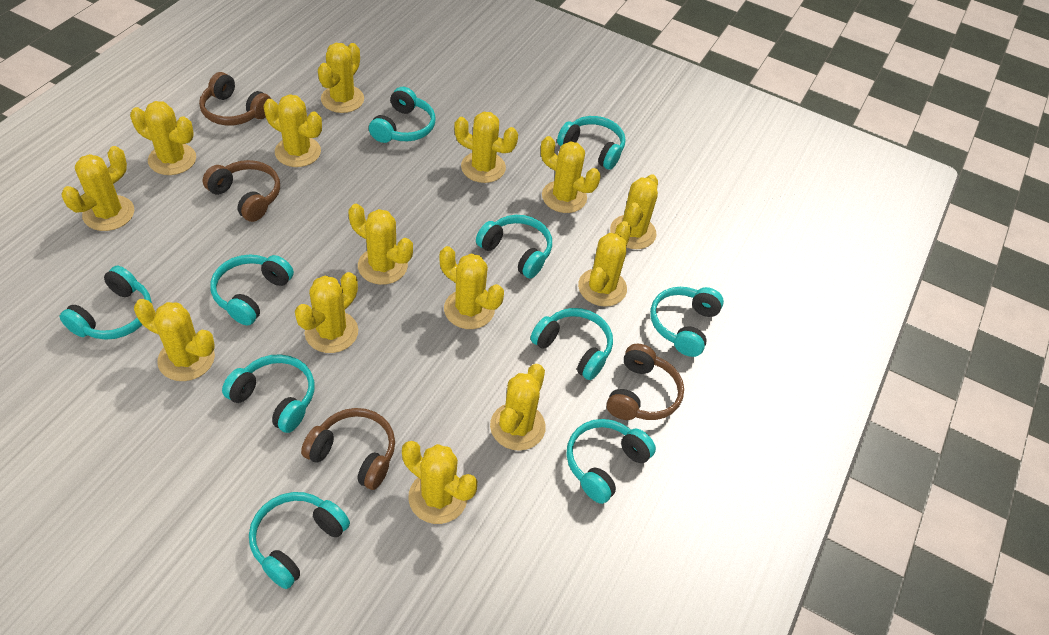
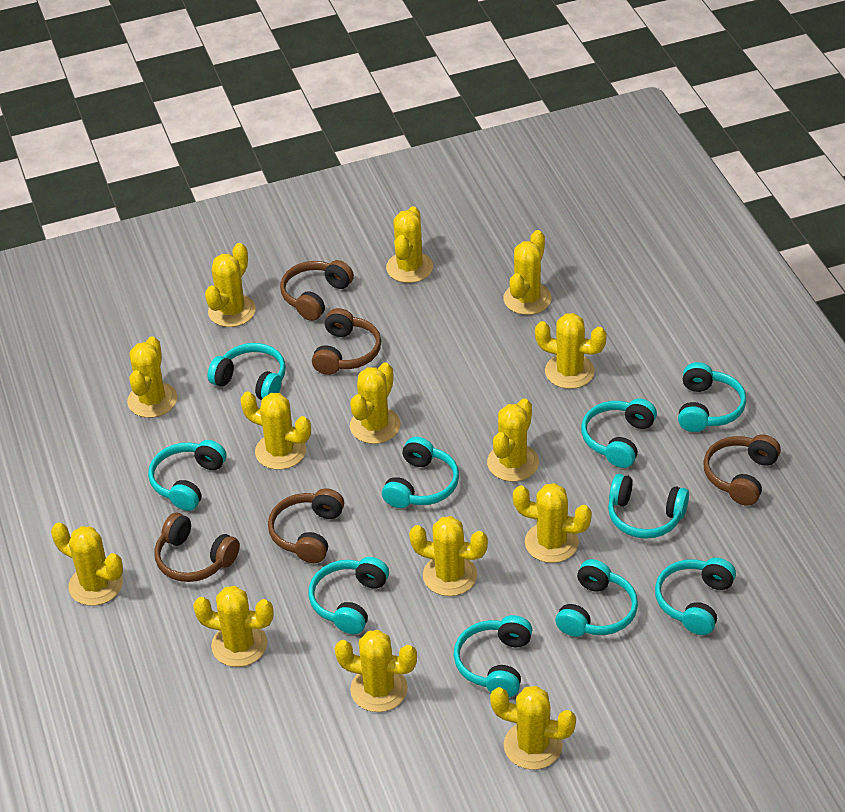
brown headphones: 4 -> 5

